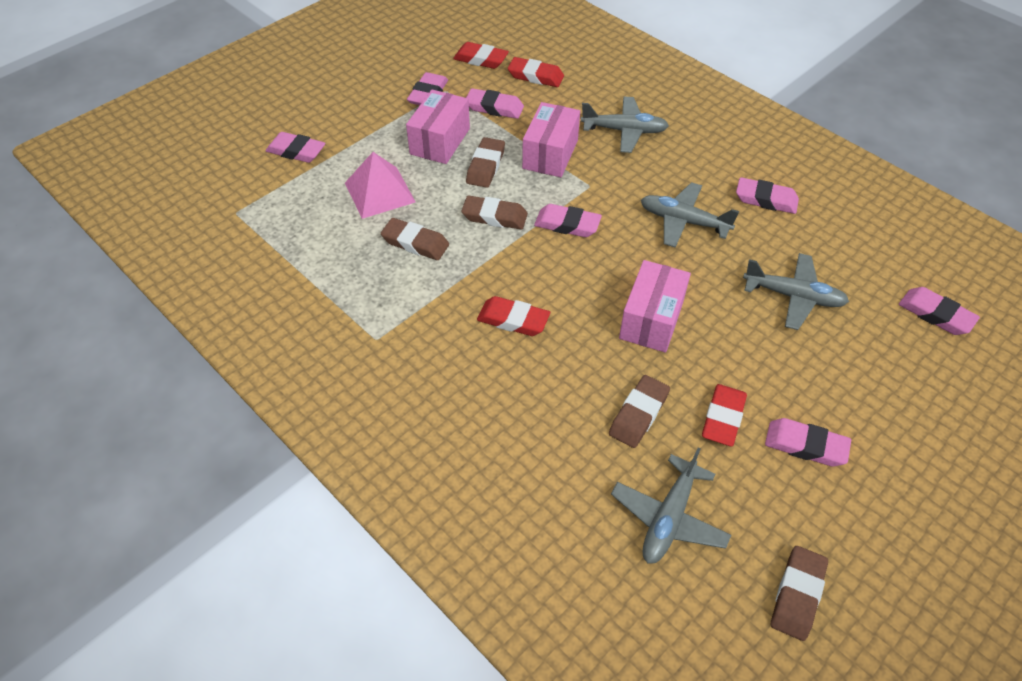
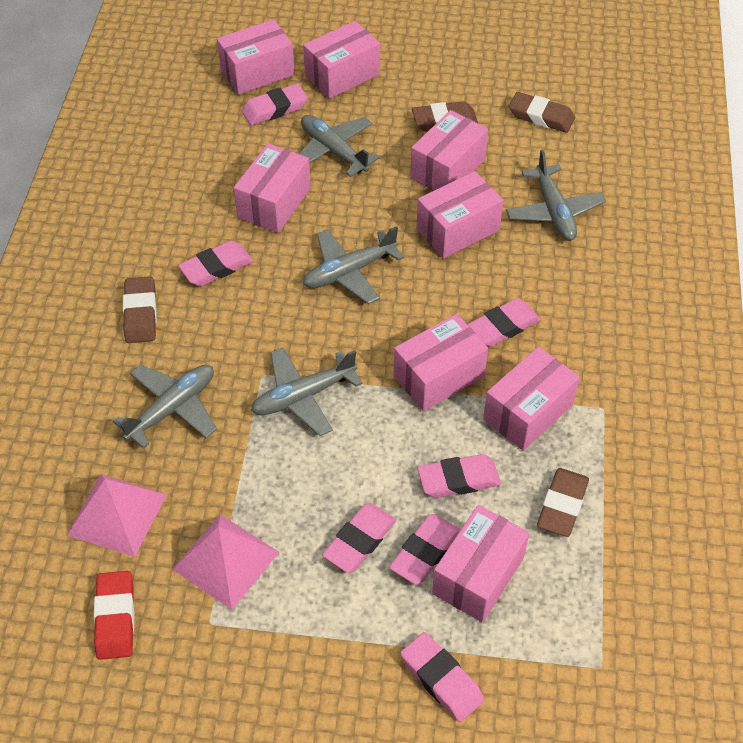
brown eraser: 5 -> 4
grey plane: 4 -> 5
pink box: 3 -> 8
pink pyramid: 1 -> 2
red eraser: 4 -> 1

